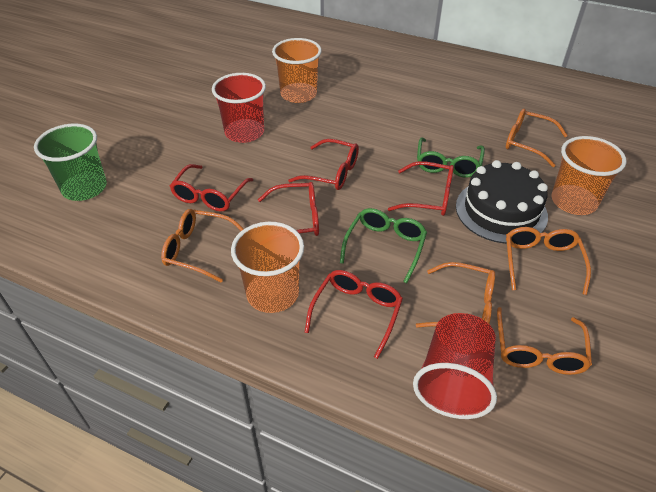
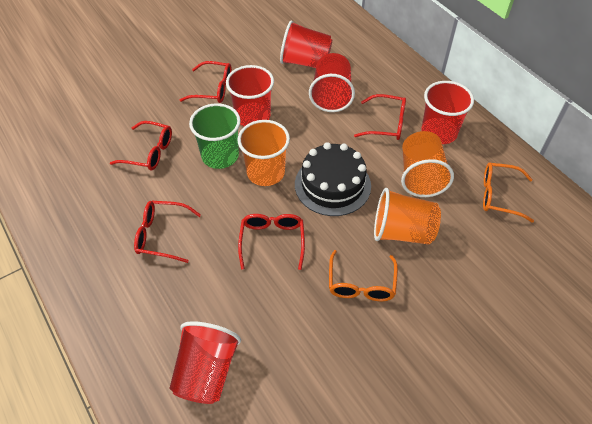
green glasses: 2 -> 0
orange glasses: 5 -> 2
red cup: 2 -> 5

